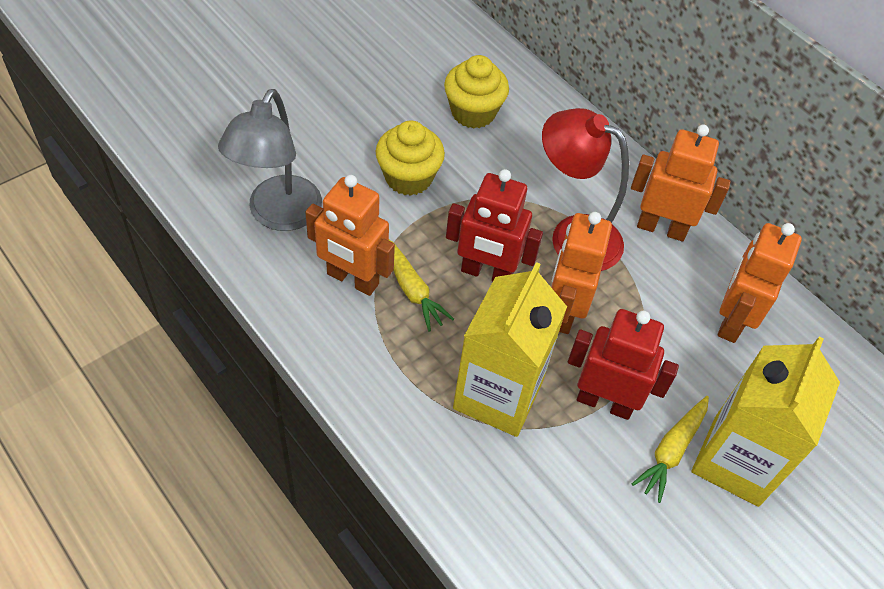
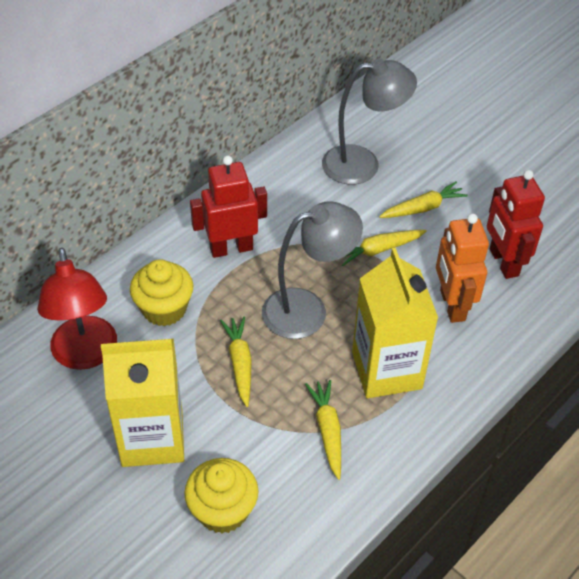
grey lamp: 1 -> 2
orange robot: 4 -> 1
yellow carrot: 2 -> 4

